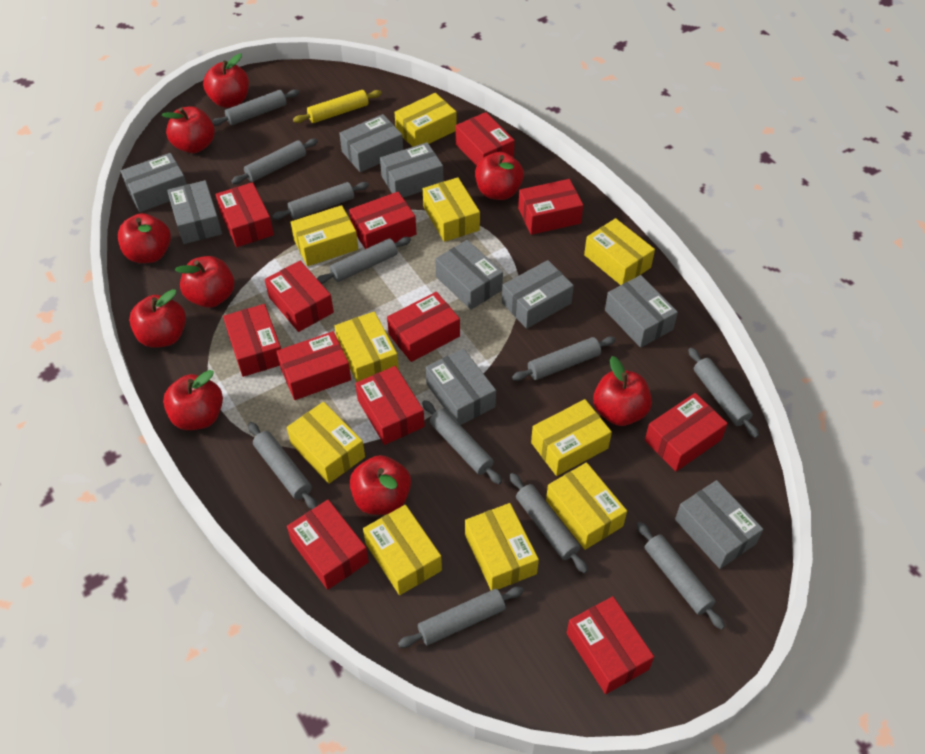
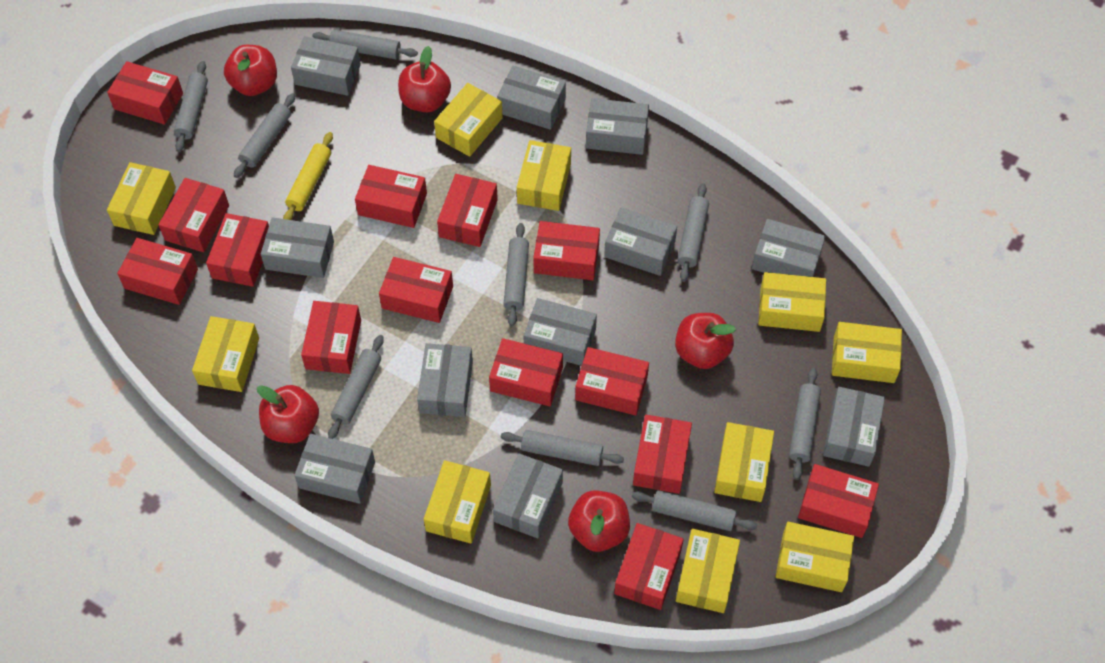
grey box: 9 -> 11
grey rolling pin: 11 -> 9
red apple: 9 -> 5
red box: 12 -> 14

